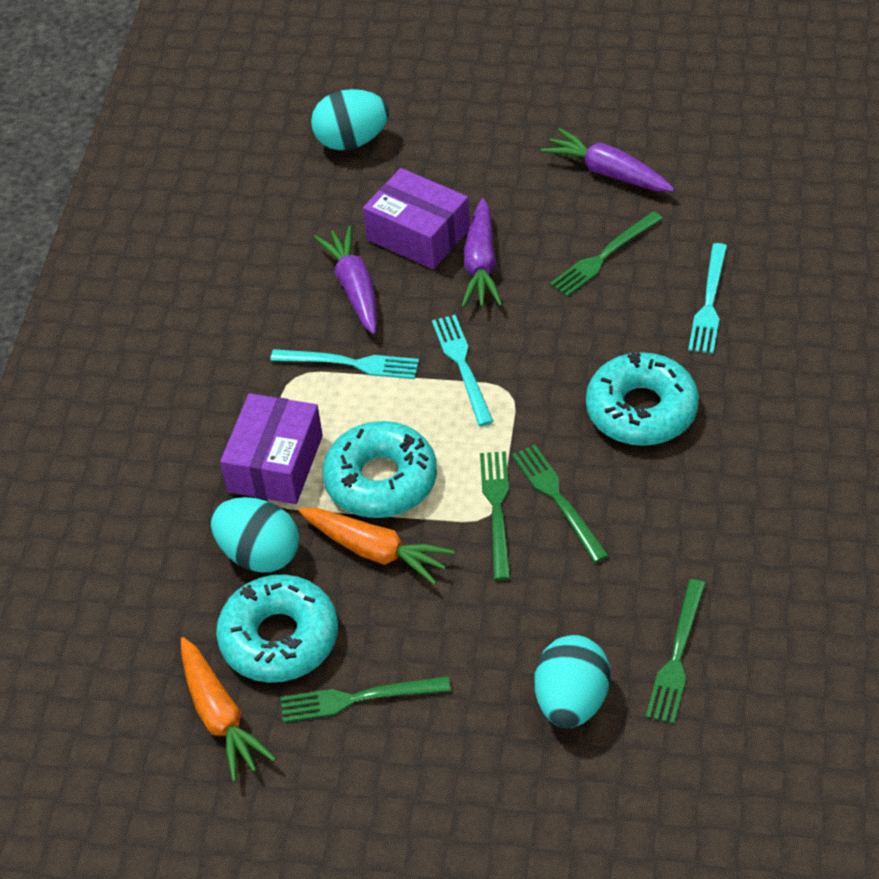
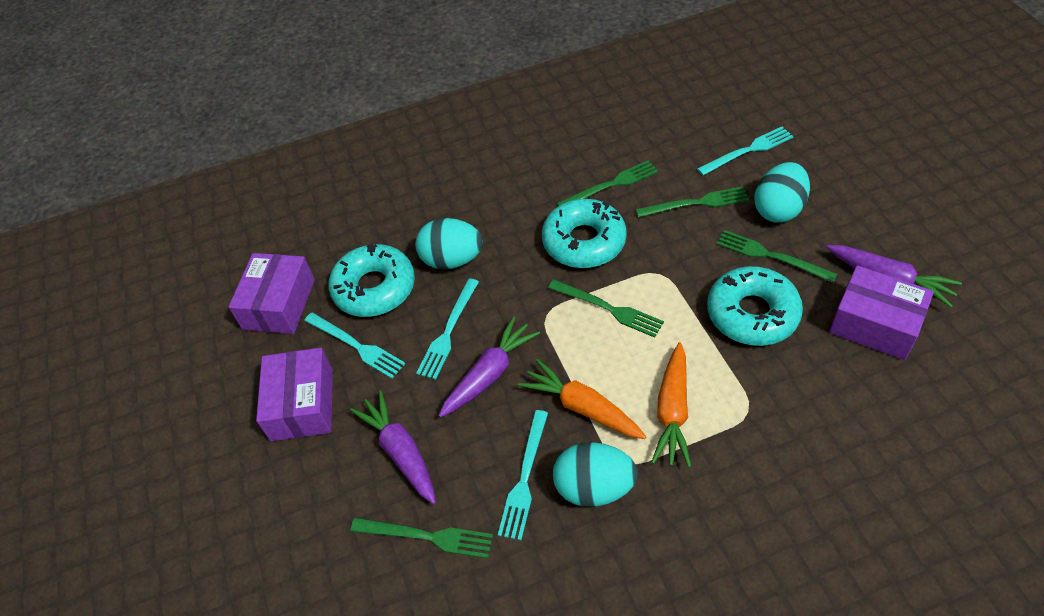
purple box: 2 -> 3
turquoise fork: 3 -> 4

